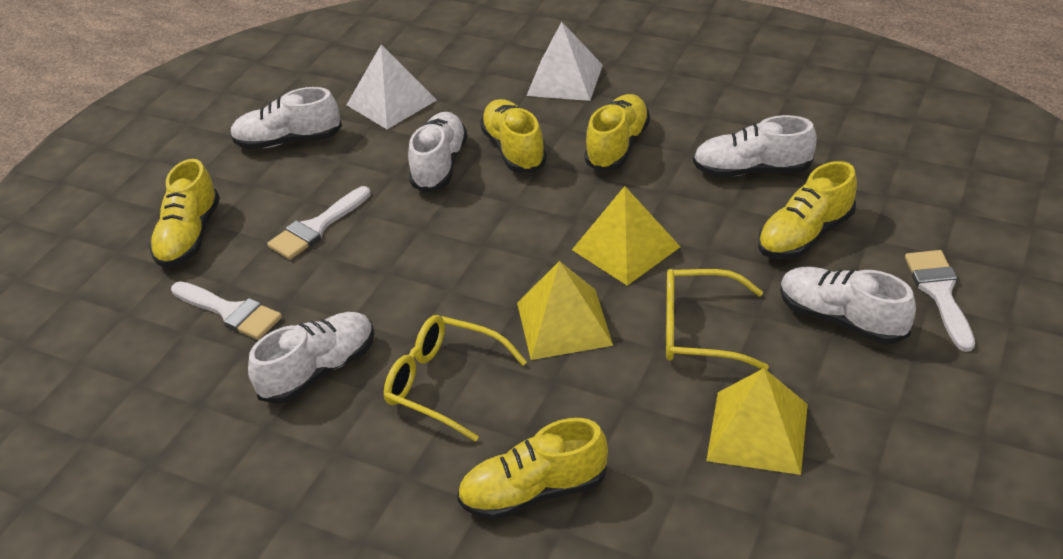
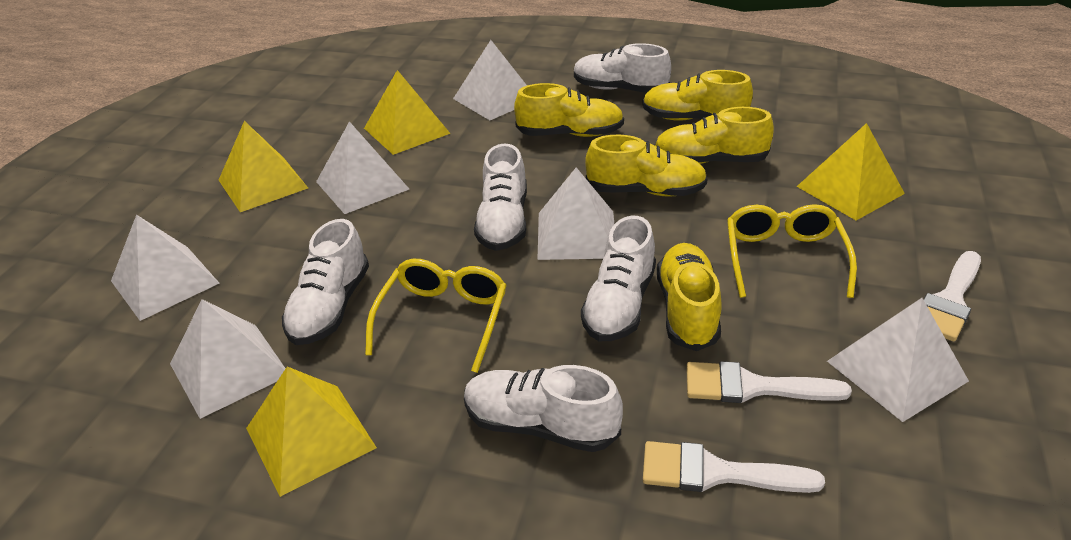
white pyramid: 2 -> 6
yellow pyramid: 3 -> 4

